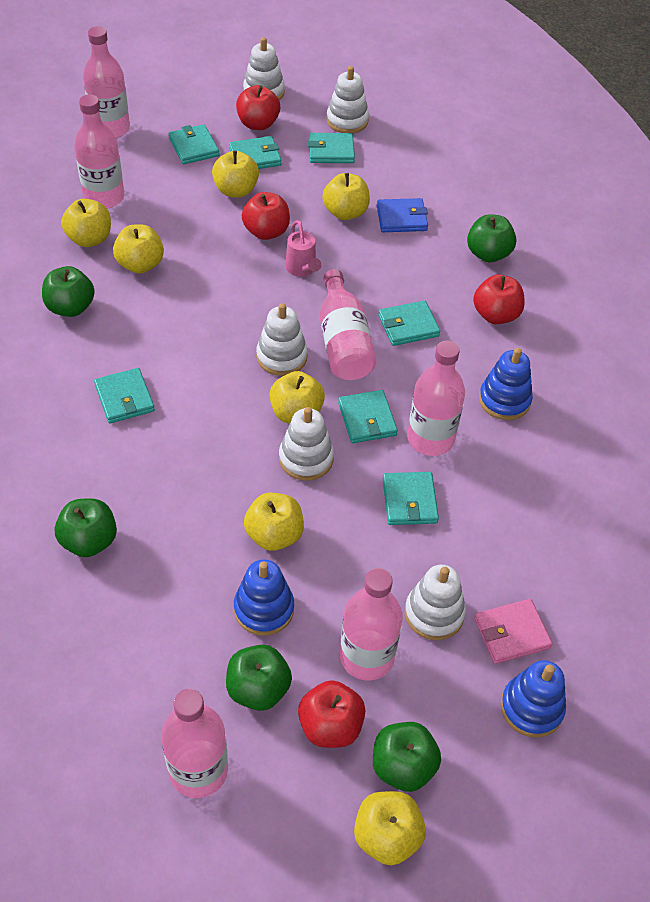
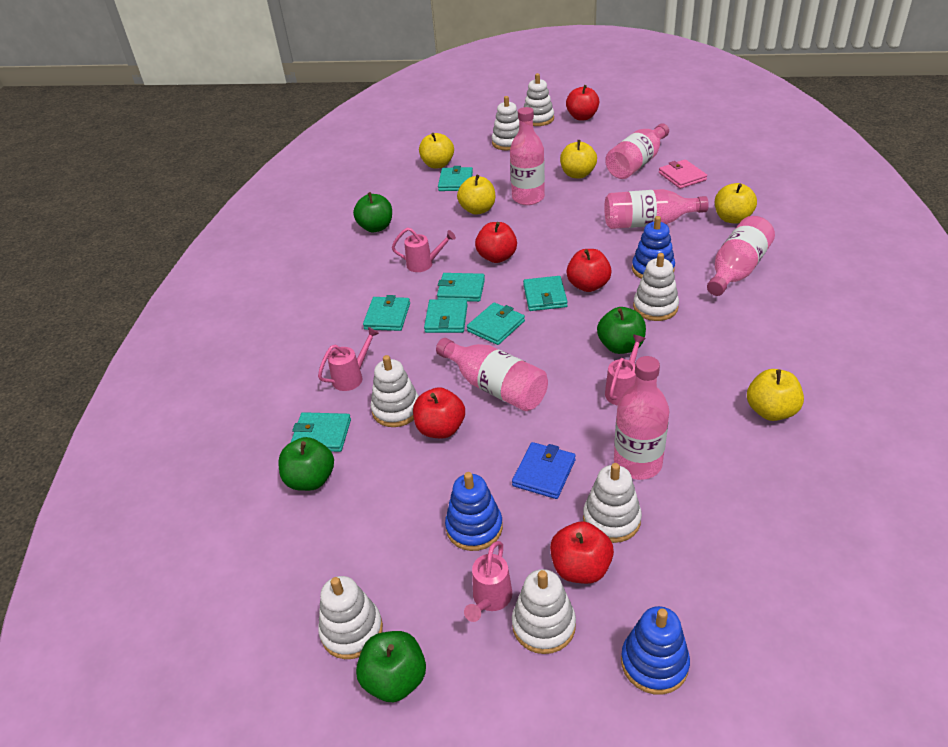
green apple: 5 -> 4
pink watering can: 1 -> 4
red apple: 4 -> 5
white stacking toy: 5 -> 7
yellow apple: 7 -> 5

